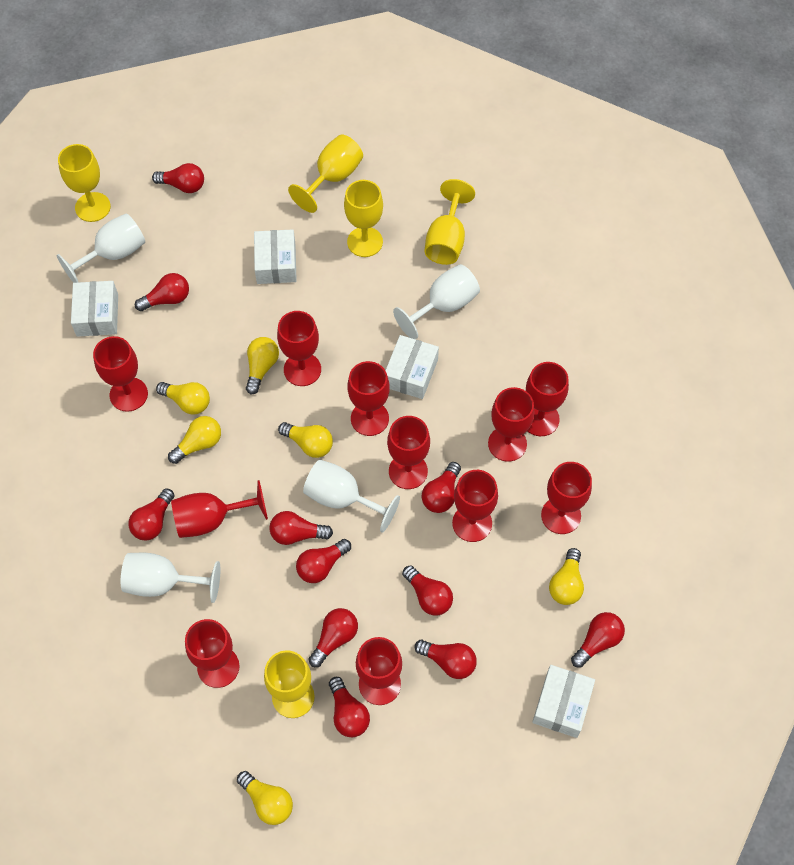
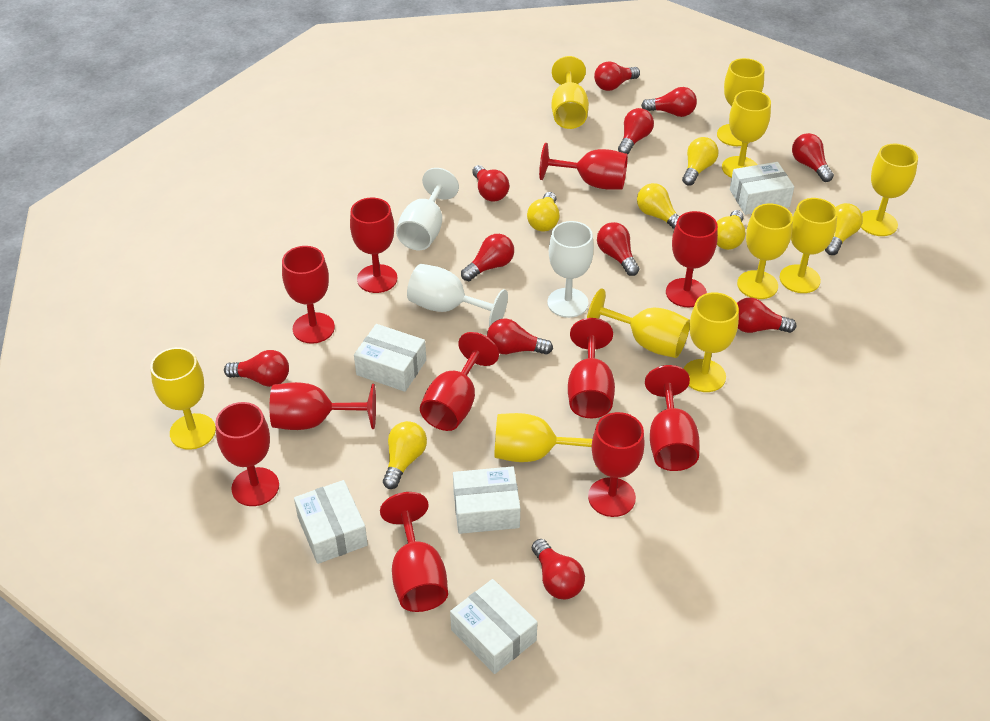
white box: 4 -> 5
white goblet: 4 -> 3
yellow goblet: 5 -> 10

